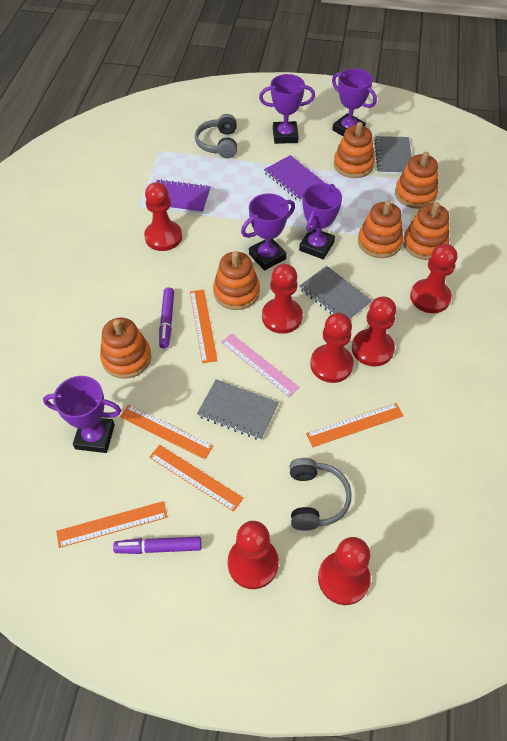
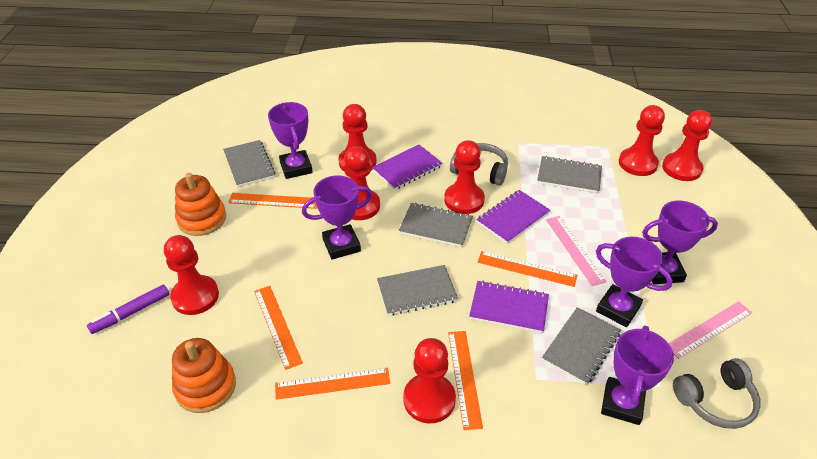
grey notebook: 3 -> 5
orange stacking toy: 6 -> 2
pink ruler: 1 -> 2
purple marker: 2 -> 1
purple notebook: 2 -> 3

